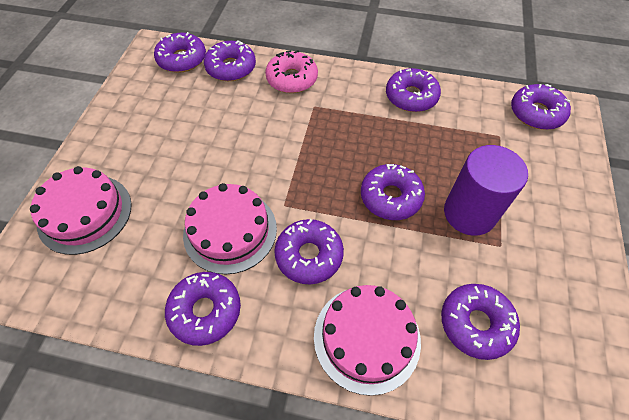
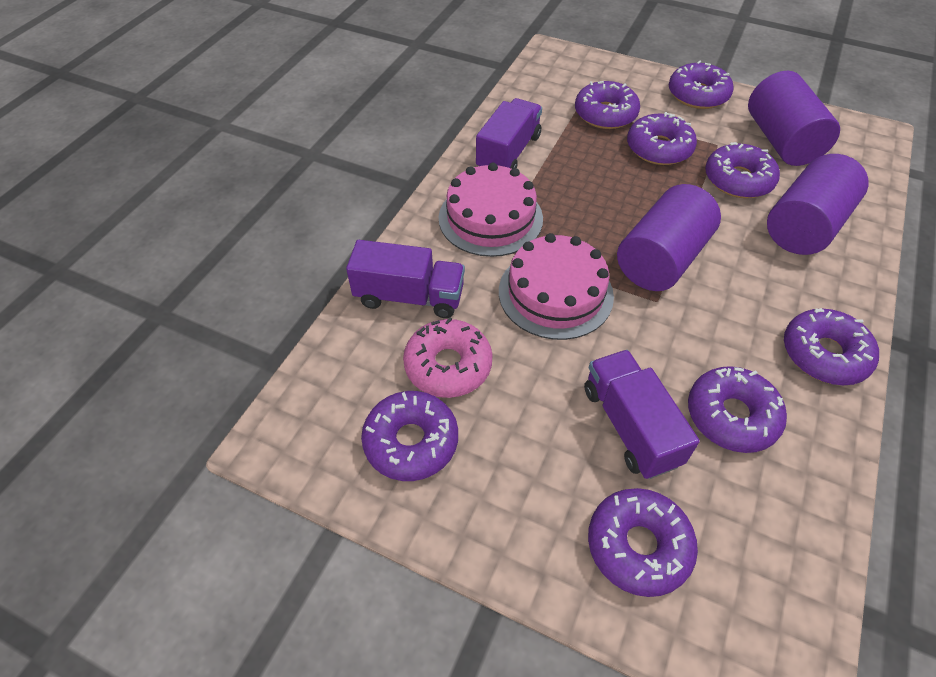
pink cake: 3 -> 2
purple cylinder: 1 -> 3
purple truck: 0 -> 3

